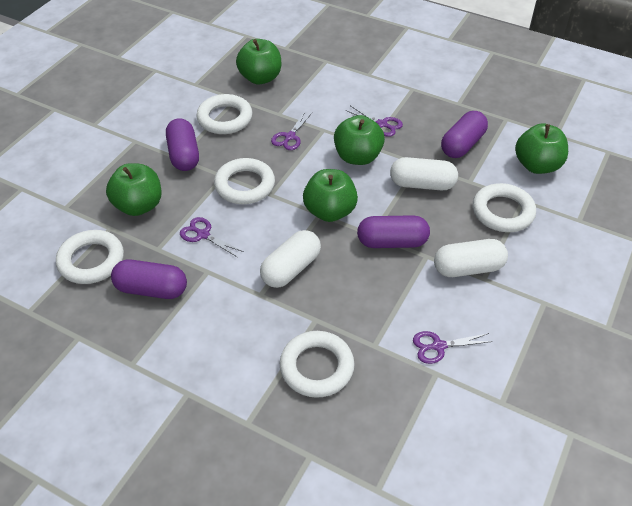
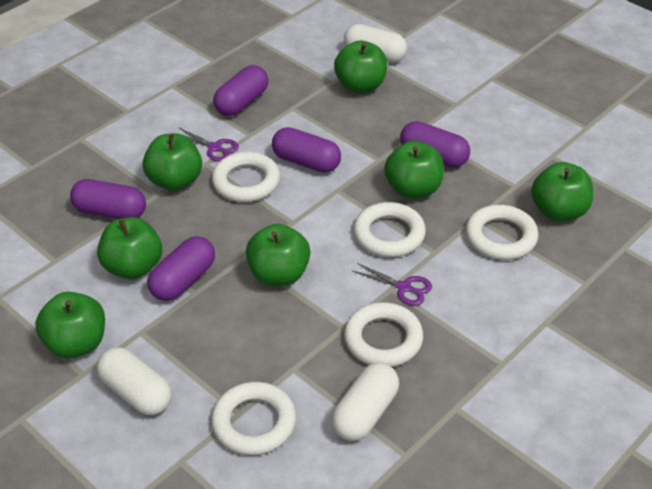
green apple: 5 -> 7
purple capsule: 4 -> 5
purple scissors: 4 -> 2

